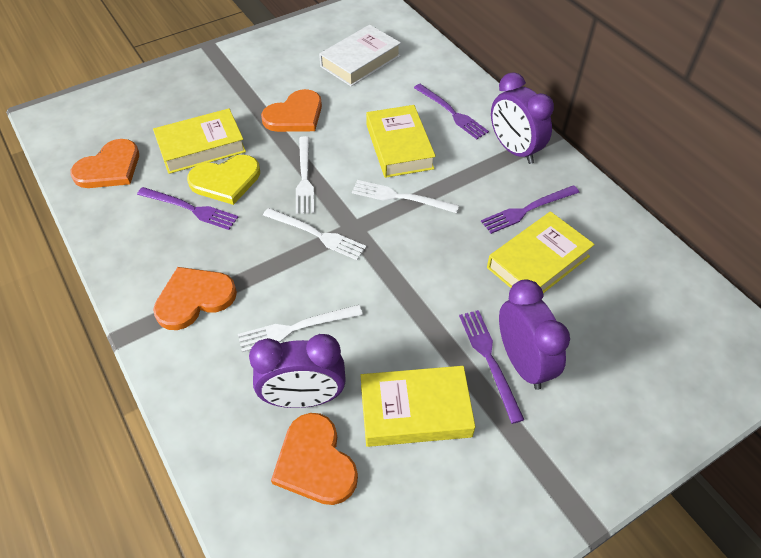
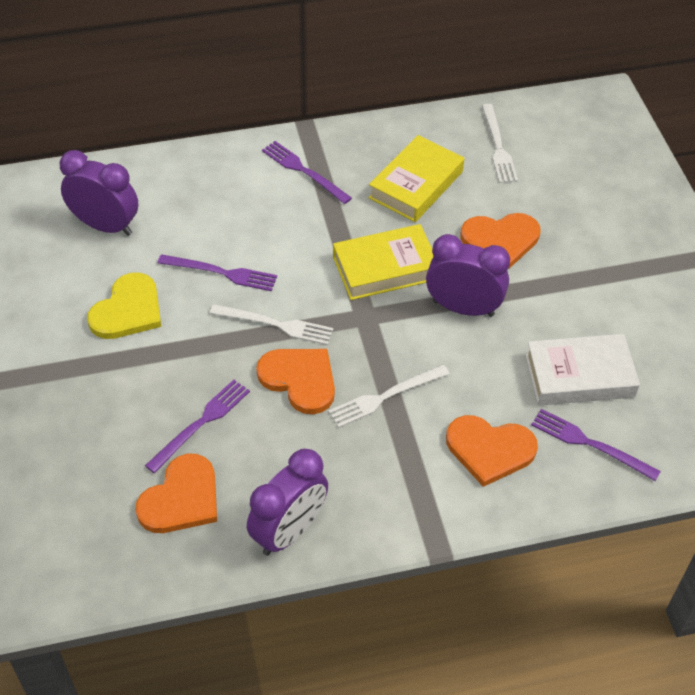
white fork: 4 -> 3
yellow book: 4 -> 2

